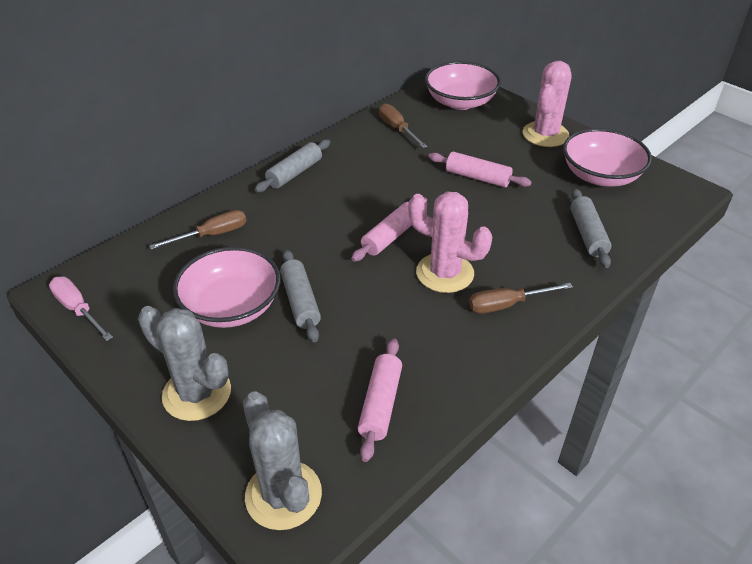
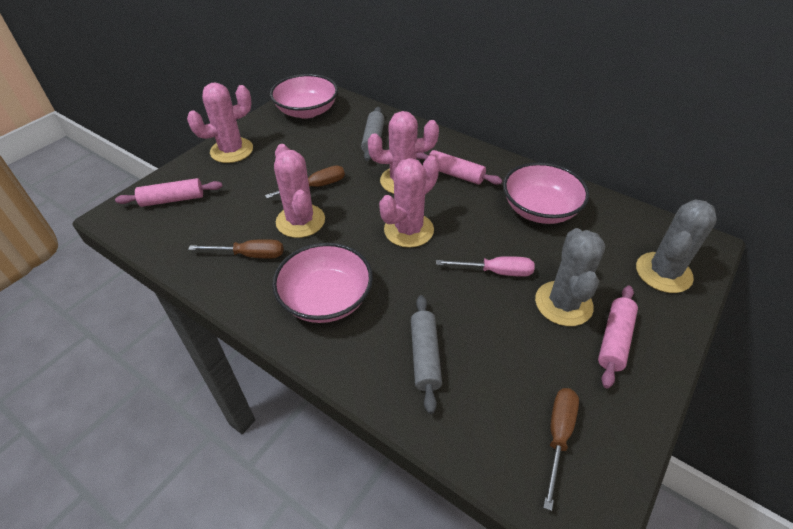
grey rolling pin: 3 -> 2
pink cactus: 2 -> 4

